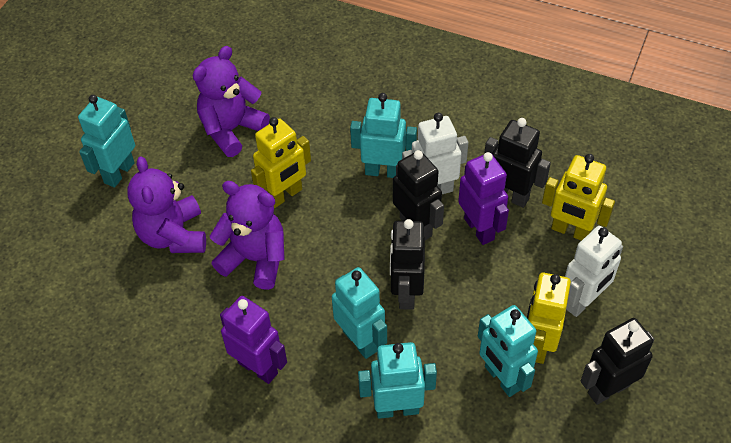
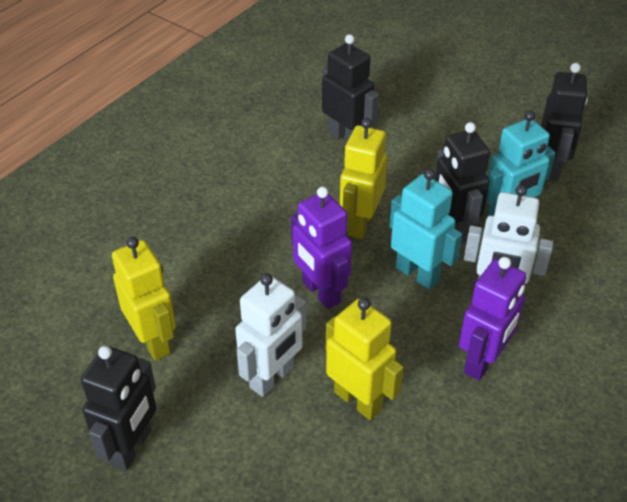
purple teddy bear: 3 -> 0
turquoise robot: 5 -> 2

